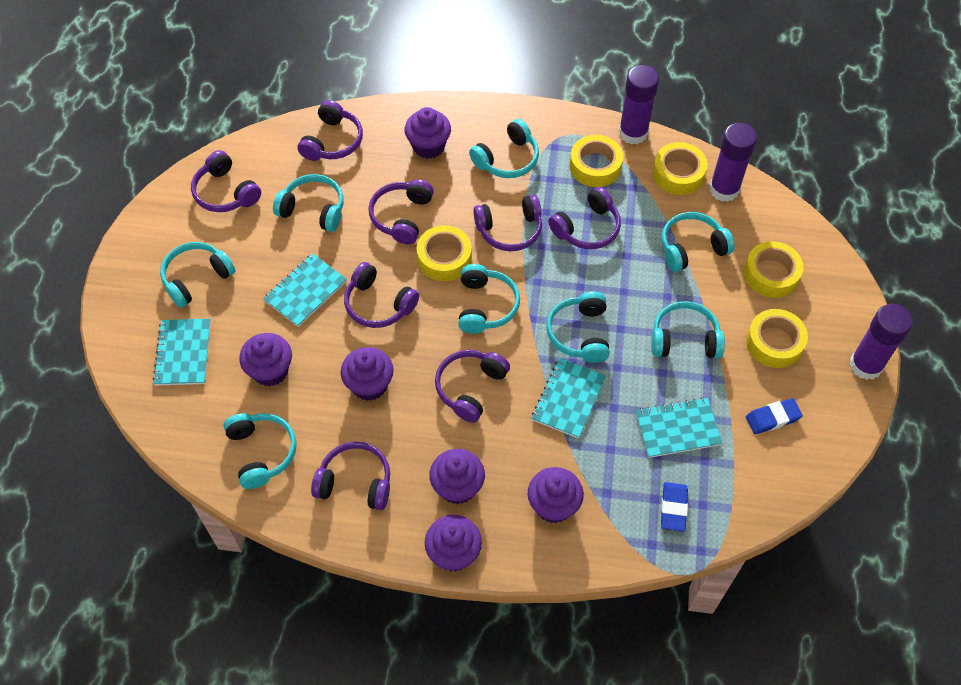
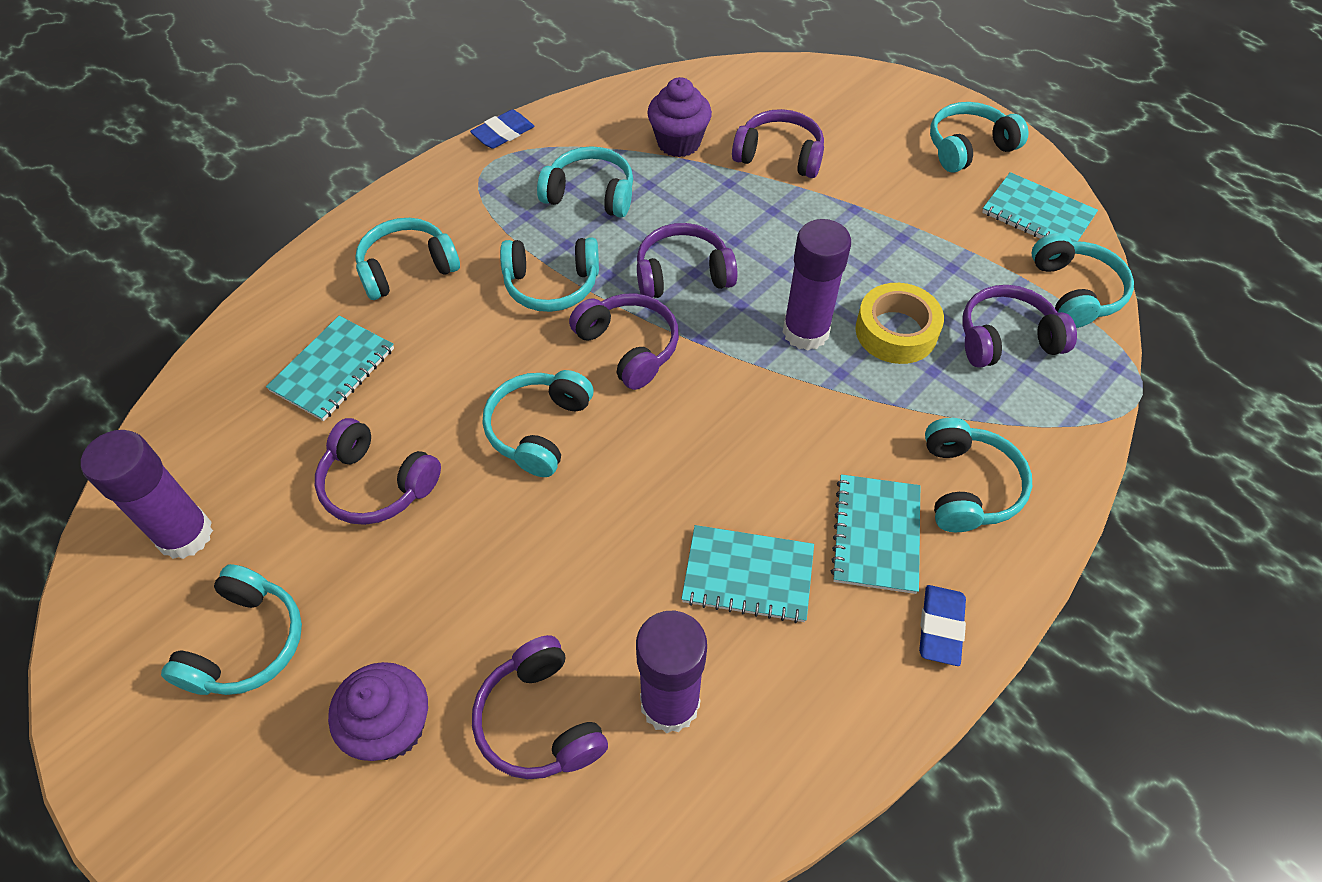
purple cupcake: 6 -> 2
purple headphones: 8 -> 6
yellow tape: 5 -> 1

